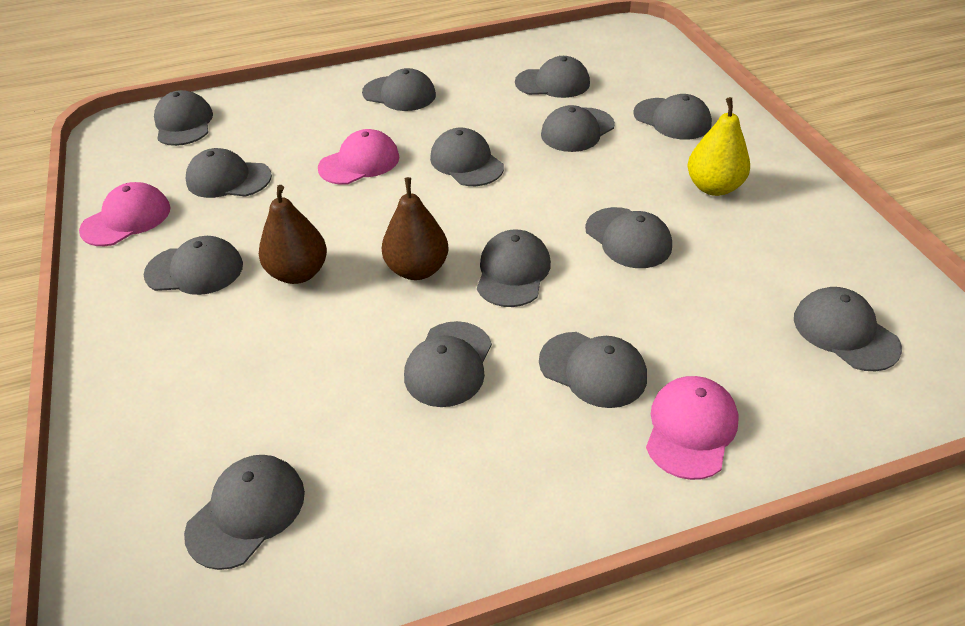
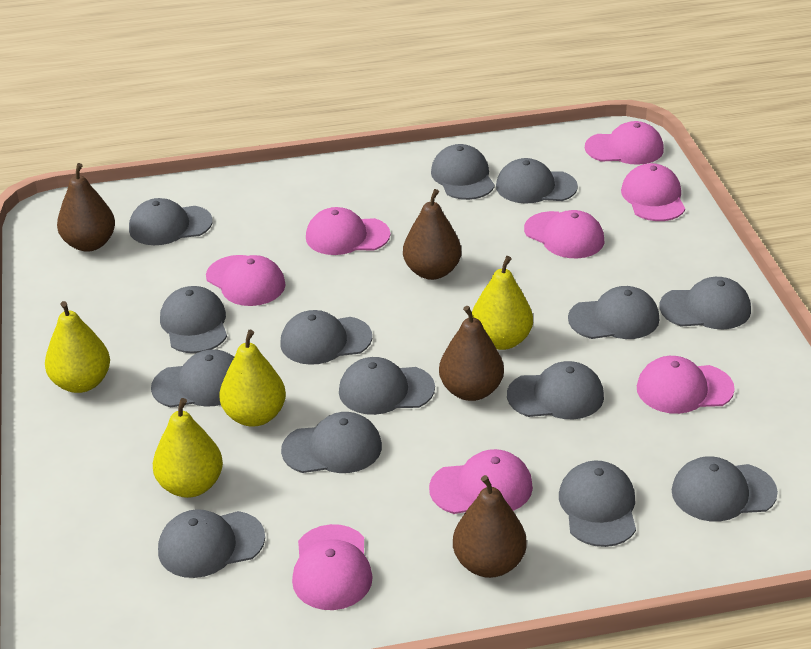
brown pear: 2 -> 4
pink cap: 3 -> 8
yellow pear: 1 -> 4

